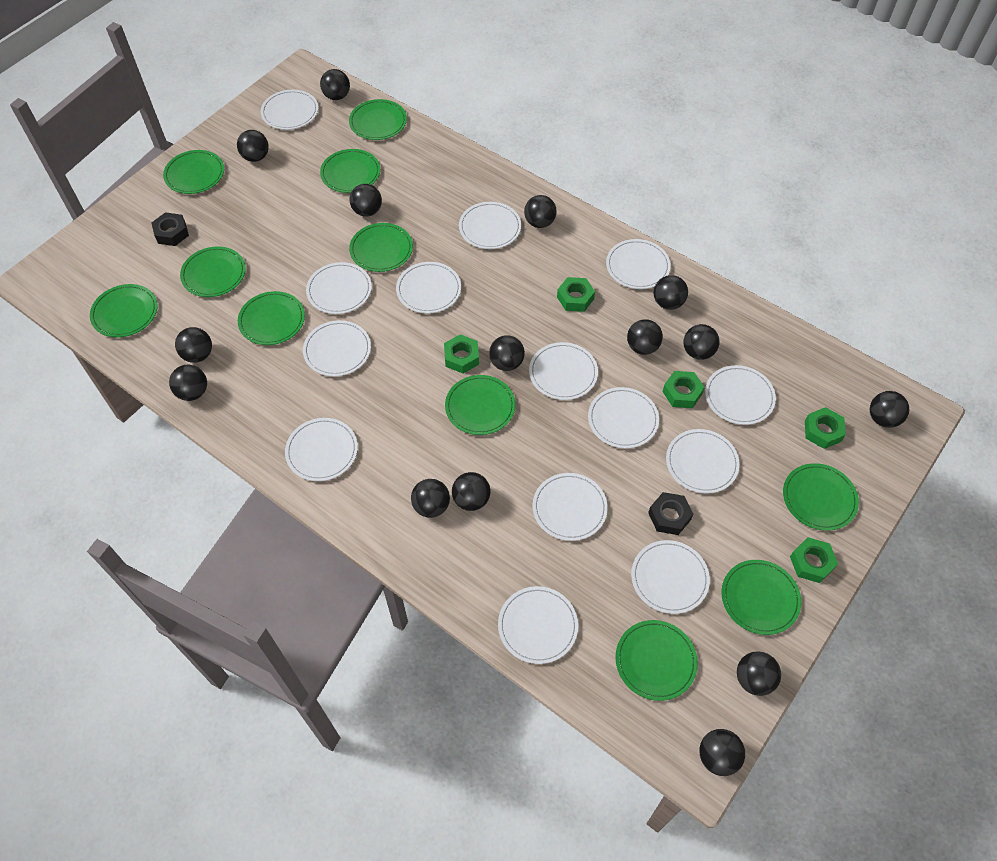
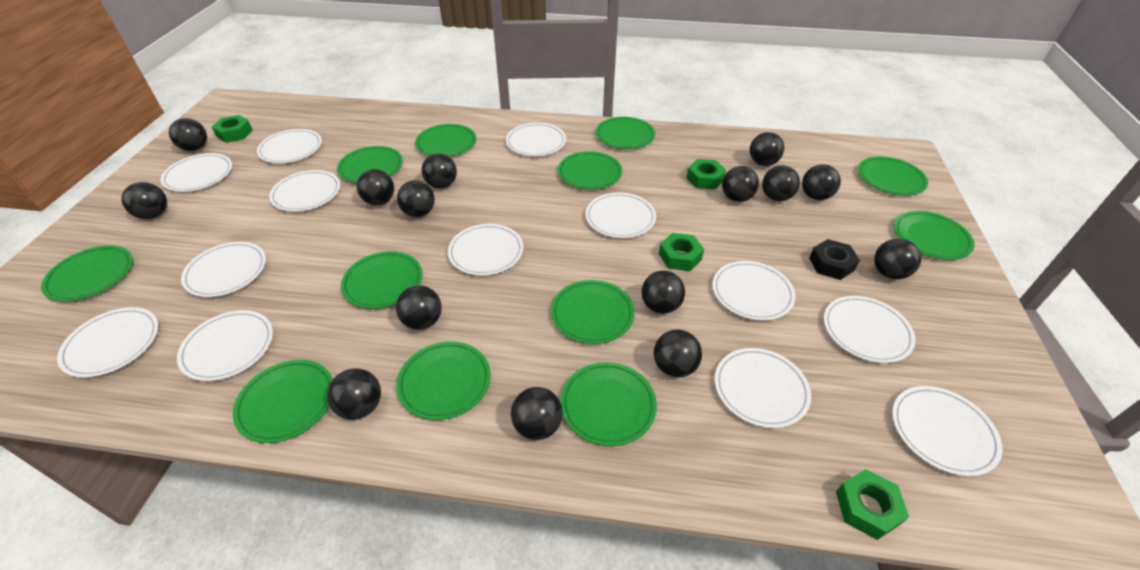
black nut: 2 -> 1
green nut: 5 -> 4
green plate: 11 -> 12
white plate: 14 -> 13

